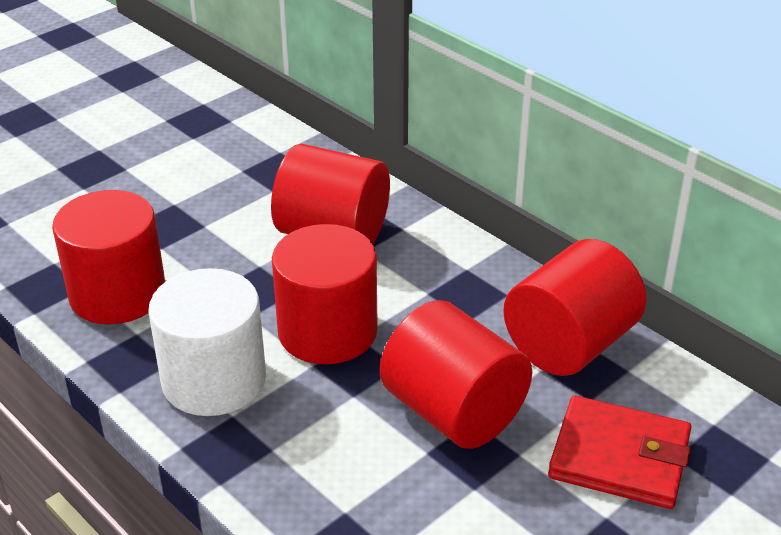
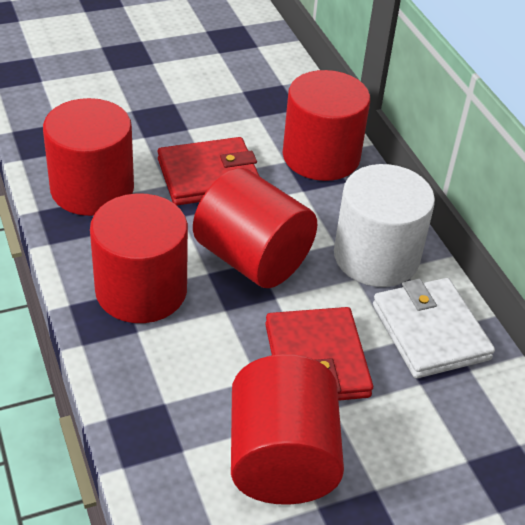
red wallet: 1 -> 2
white wallet: 0 -> 1

